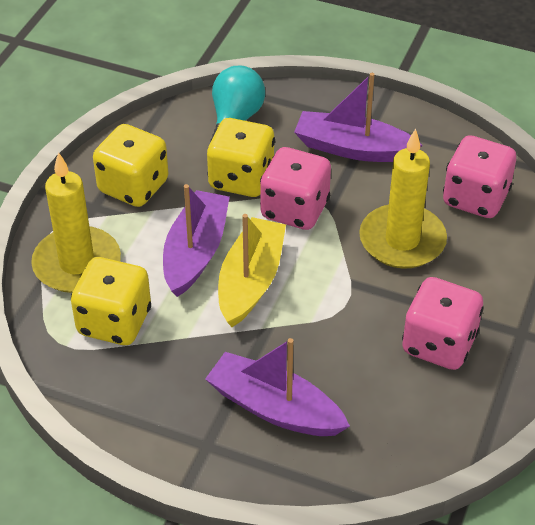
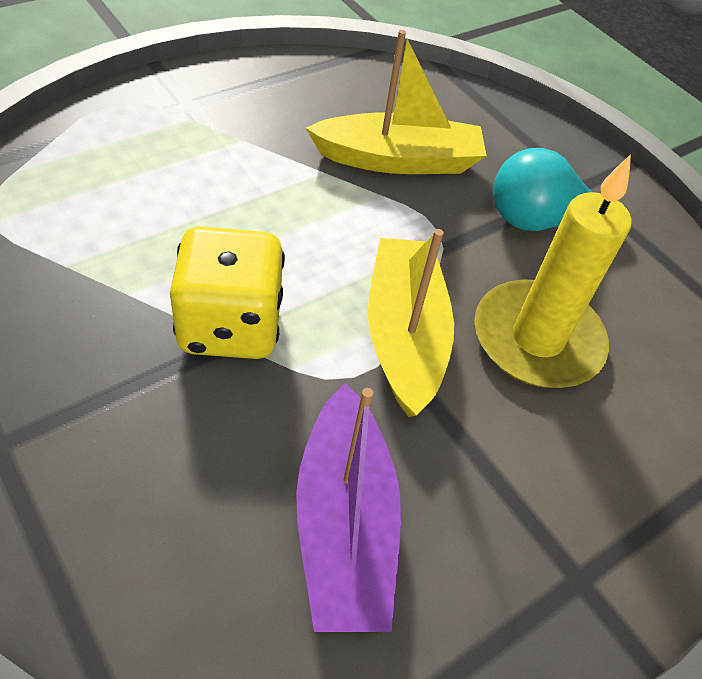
pink dice: 3 -> 0
purple boat: 3 -> 1
yellow boat: 1 -> 2
yellow candle: 2 -> 1
yellow dice: 3 -> 1

